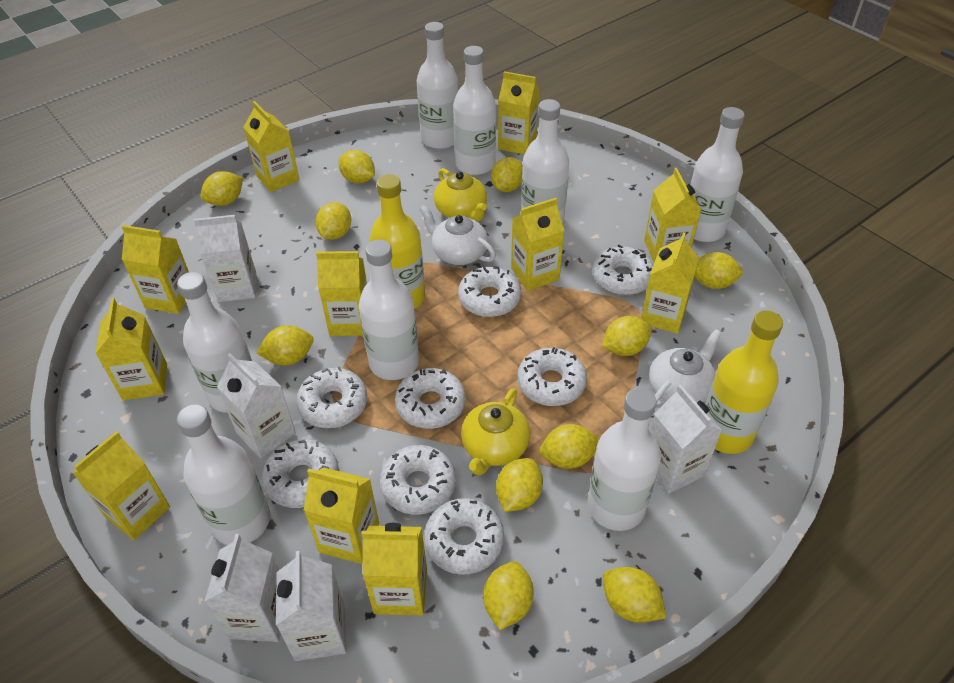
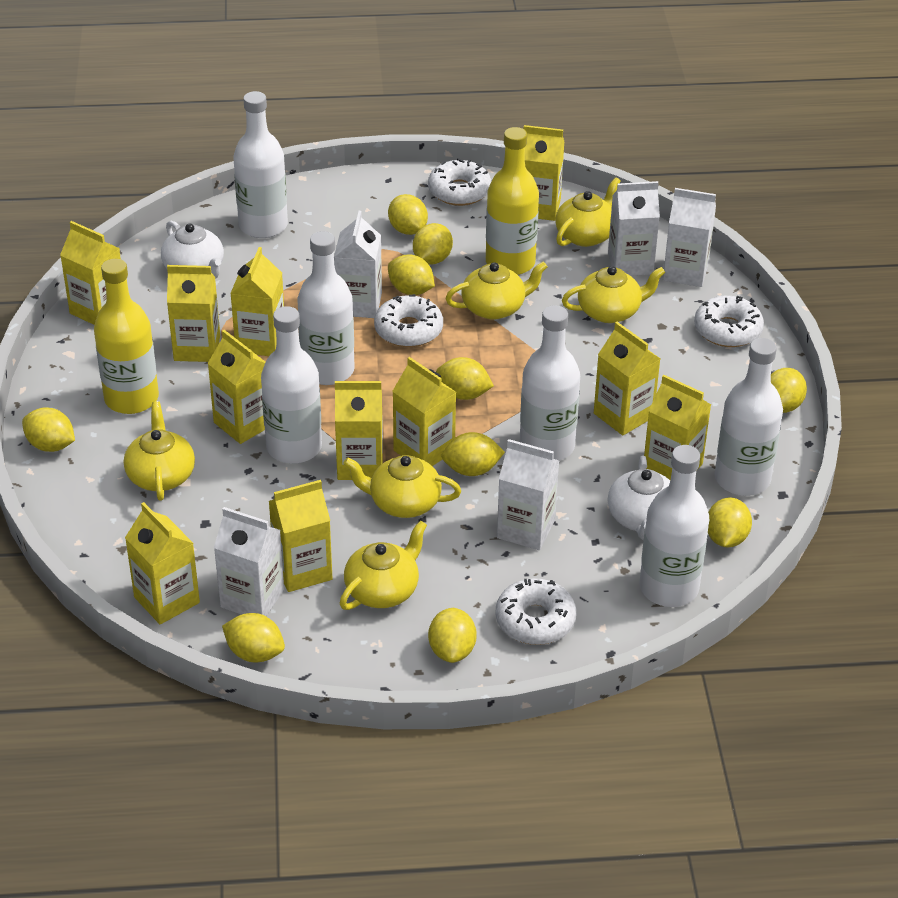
white bottle: 8 -> 6
white donut: 8 -> 4
yellow lemon: 11 -> 10
yellow teapot: 2 -> 6

